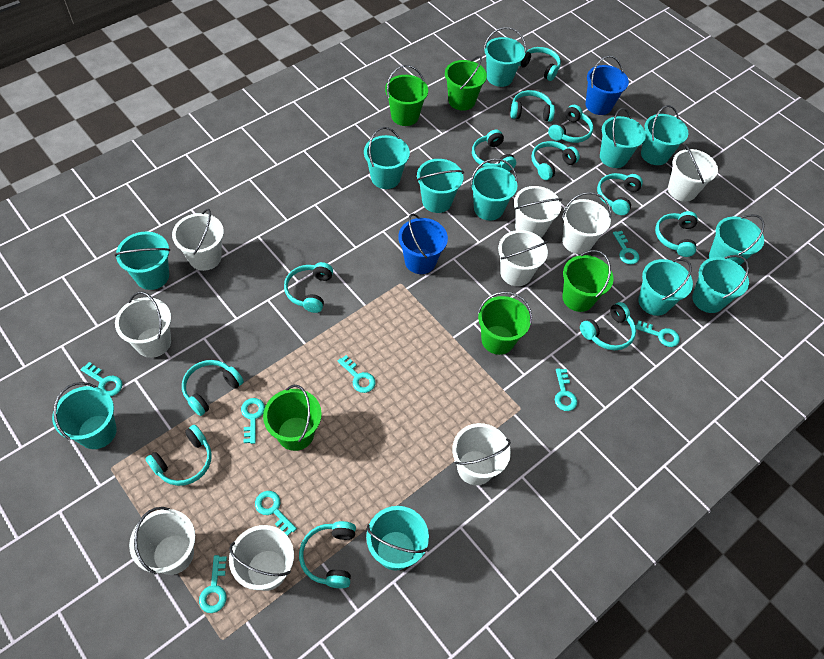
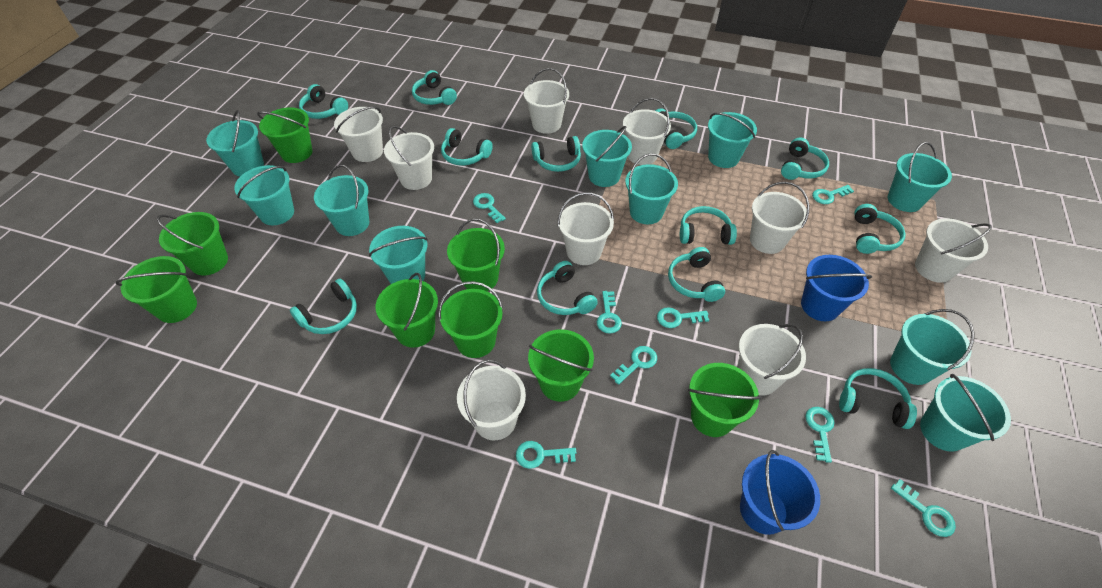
green bucket: 5 -> 8
turquoise bucket: 12 -> 10

